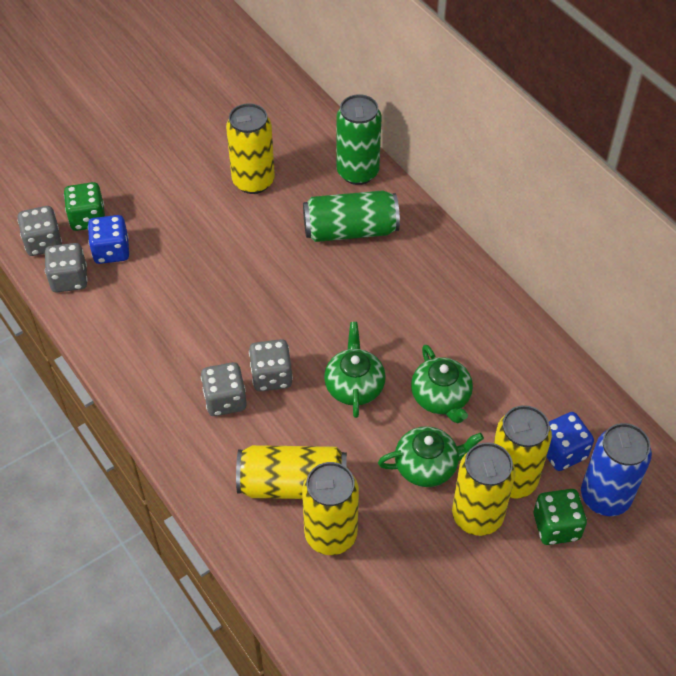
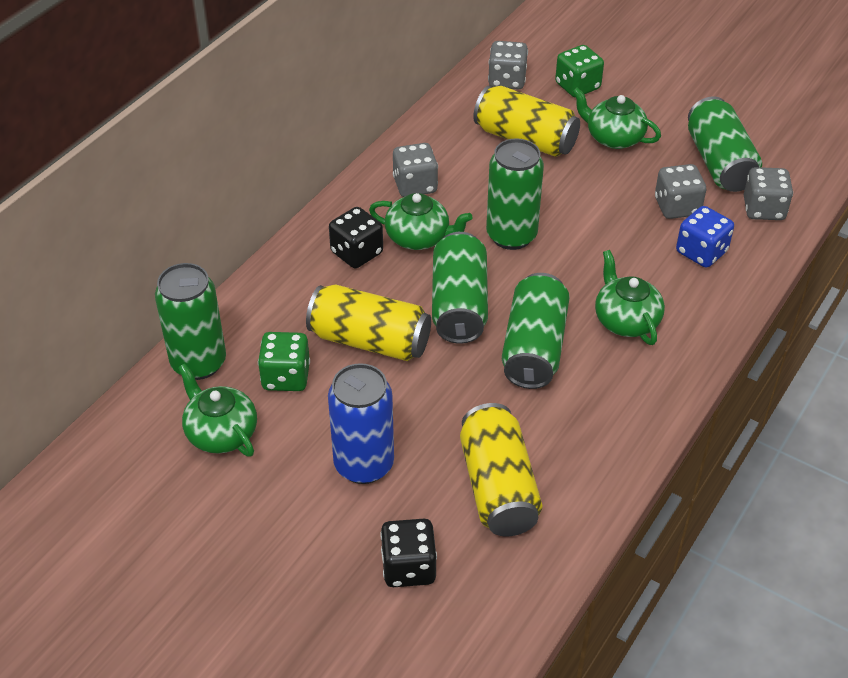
black dice: 0 -> 2
blue dice: 2 -> 1
green can: 2 -> 5
green teapot: 3 -> 4
yellow can: 5 -> 3

